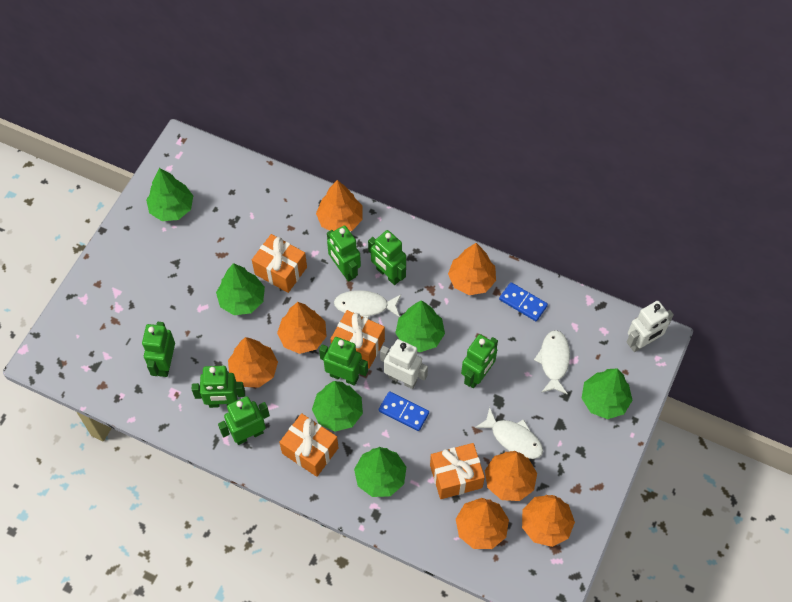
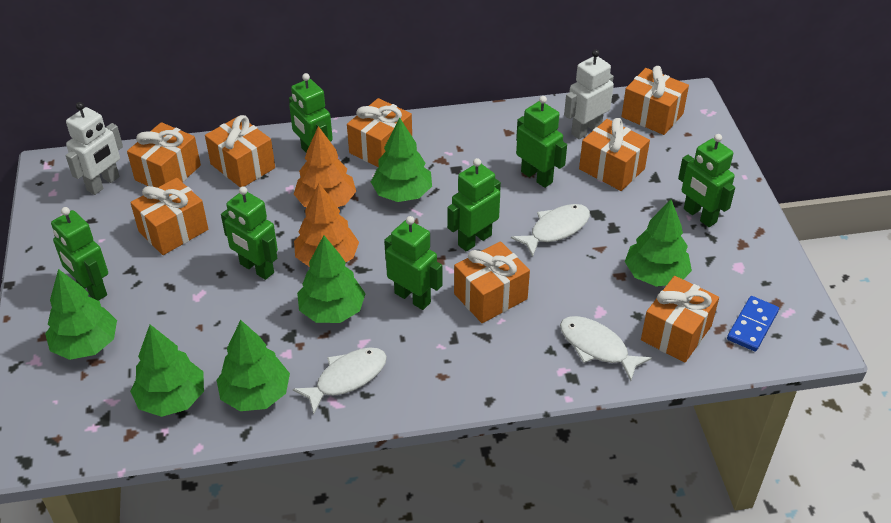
blue domino: 2 -> 1
orange gift: 4 -> 8
orange tree: 7 -> 2

